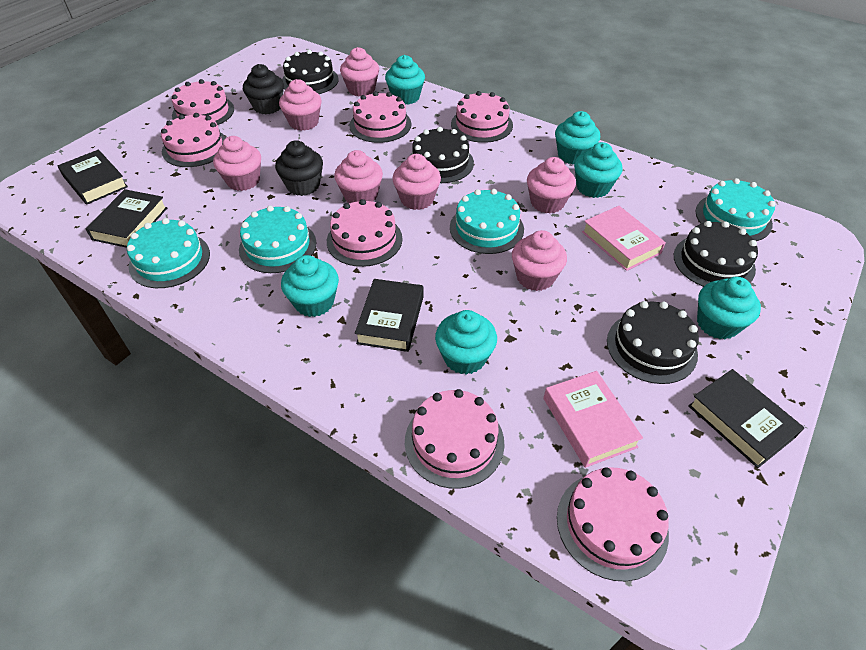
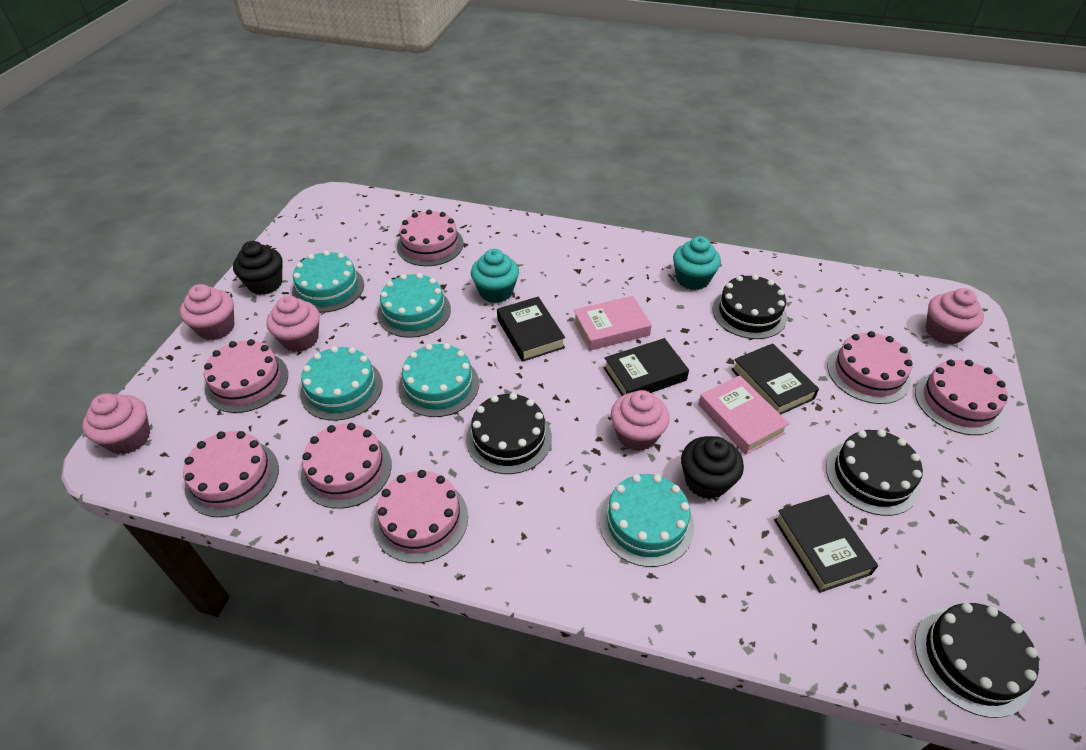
pink cupcake: 7 -> 5
turquoise cake: 4 -> 5
turquoise cupcake: 6 -> 2

